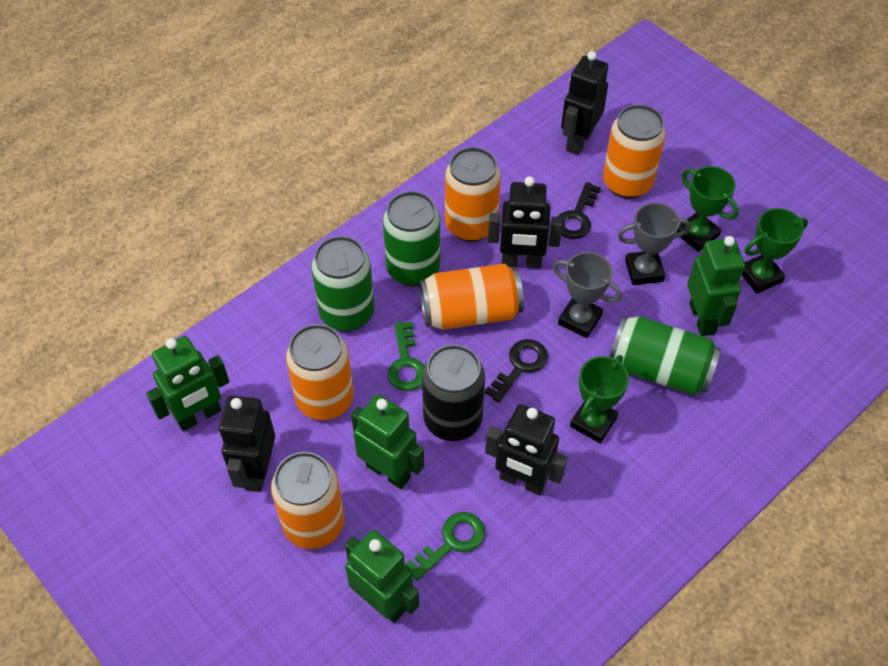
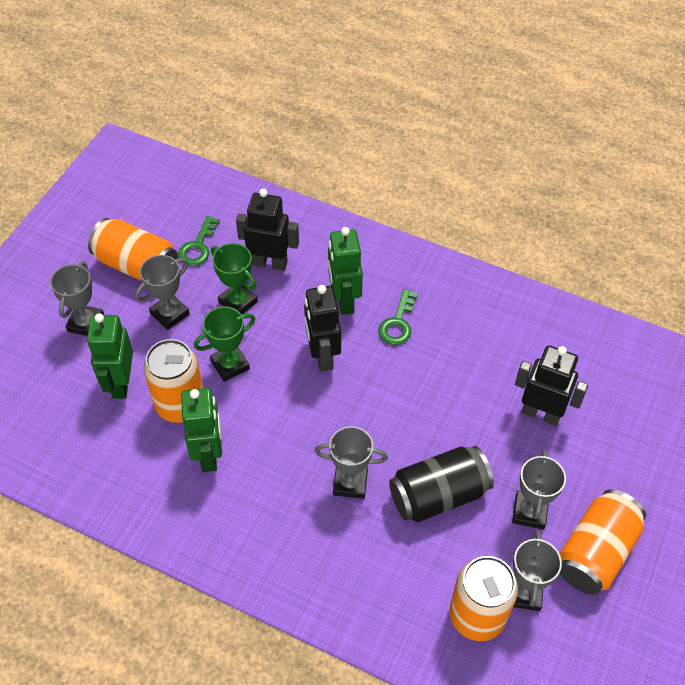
black key: 2 -> 0
black robot: 4 -> 3
green can: 3 -> 0
green robot: 4 -> 3
green trophy: 3 -> 2
grey trophy: 2 -> 5
orange can: 5 -> 4

